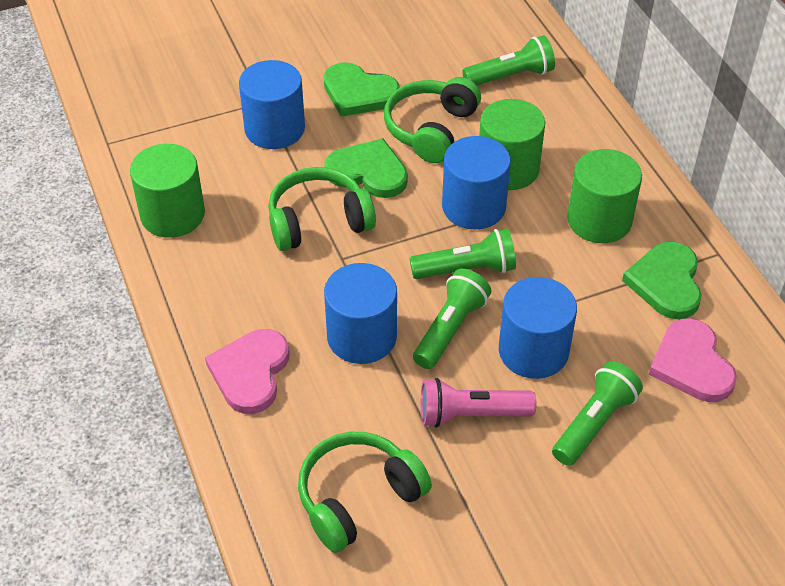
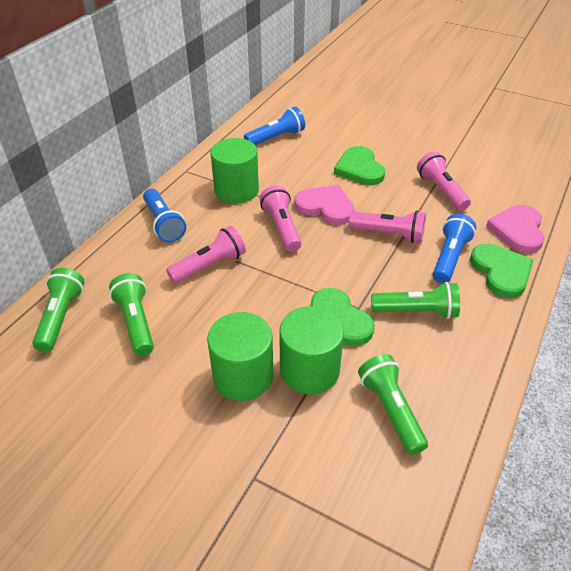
blue cylinder: 4 -> 0
blue flashlight: 0 -> 3
green headphones: 3 -> 0
pink flashlight: 1 -> 4

